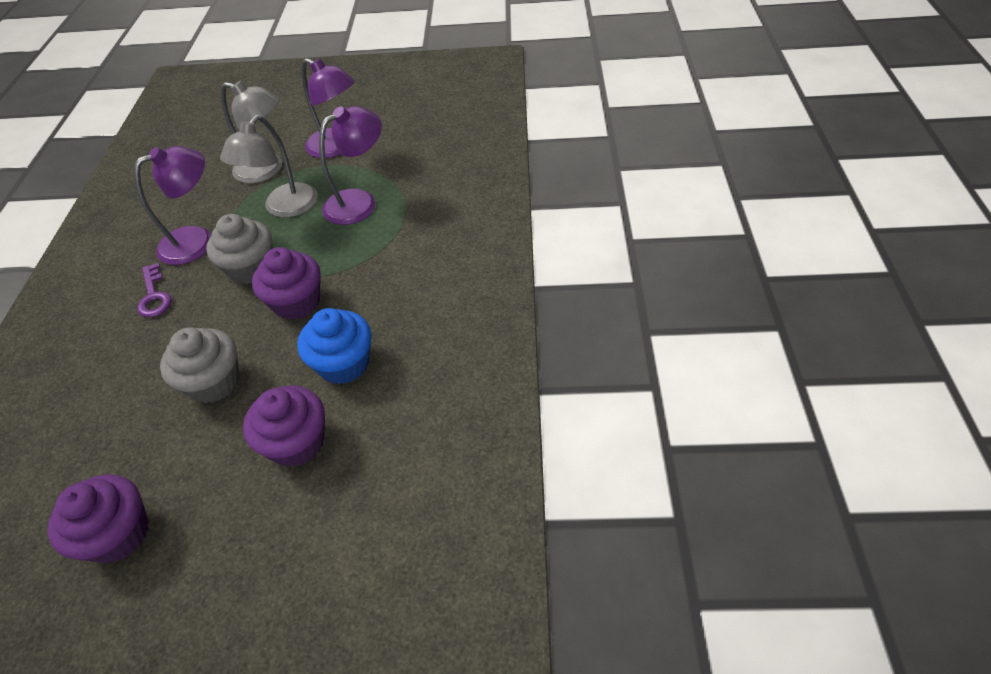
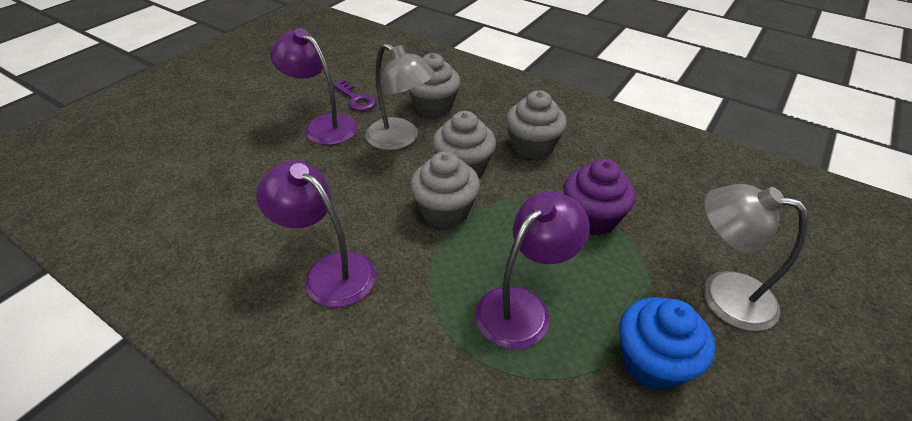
grey cupcake: 2 -> 4
purple cupcake: 3 -> 1

